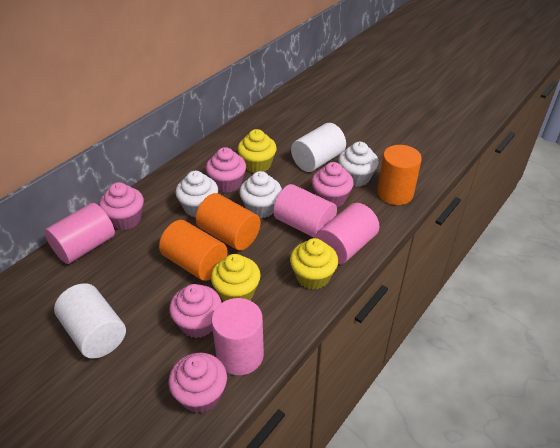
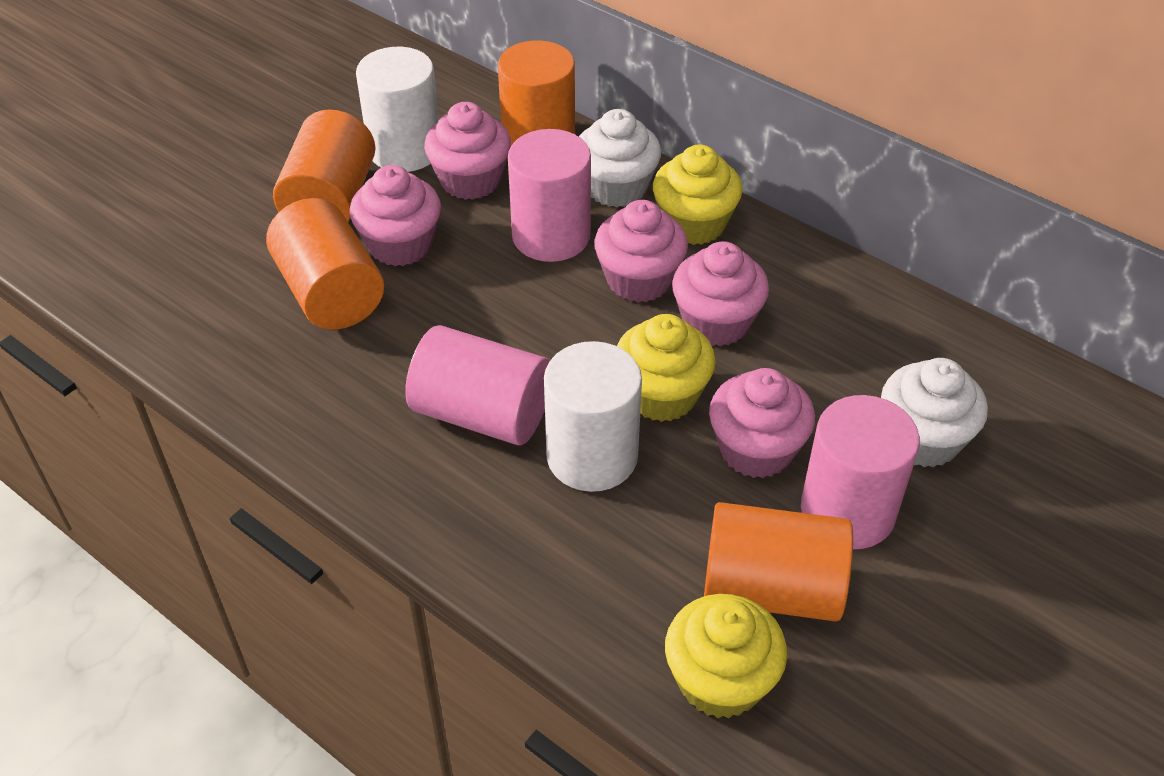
orange cylinder: 3 -> 4
pink cylinder: 4 -> 3
white cupcake: 3 -> 2

